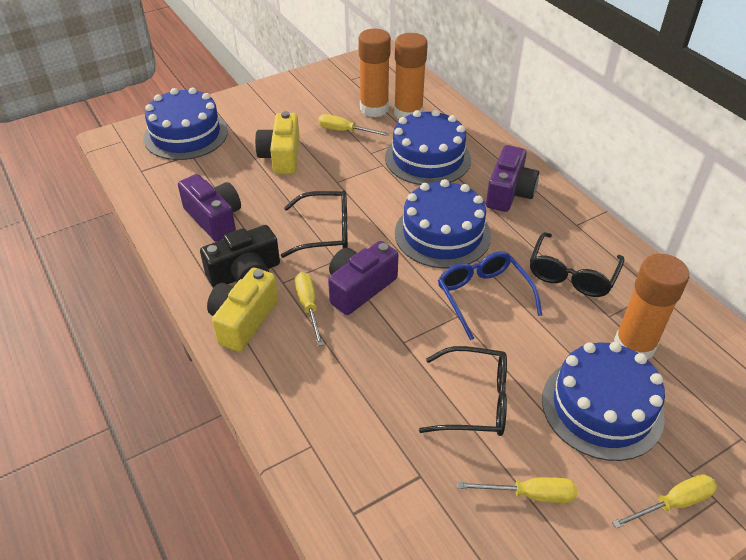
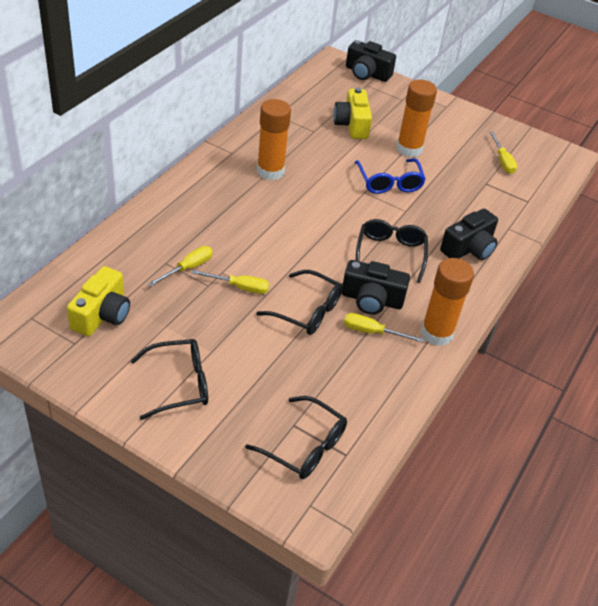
black camera: 1 -> 3
black glasses: 3 -> 4
blue cake: 4 -> 0
purple camera: 3 -> 0

